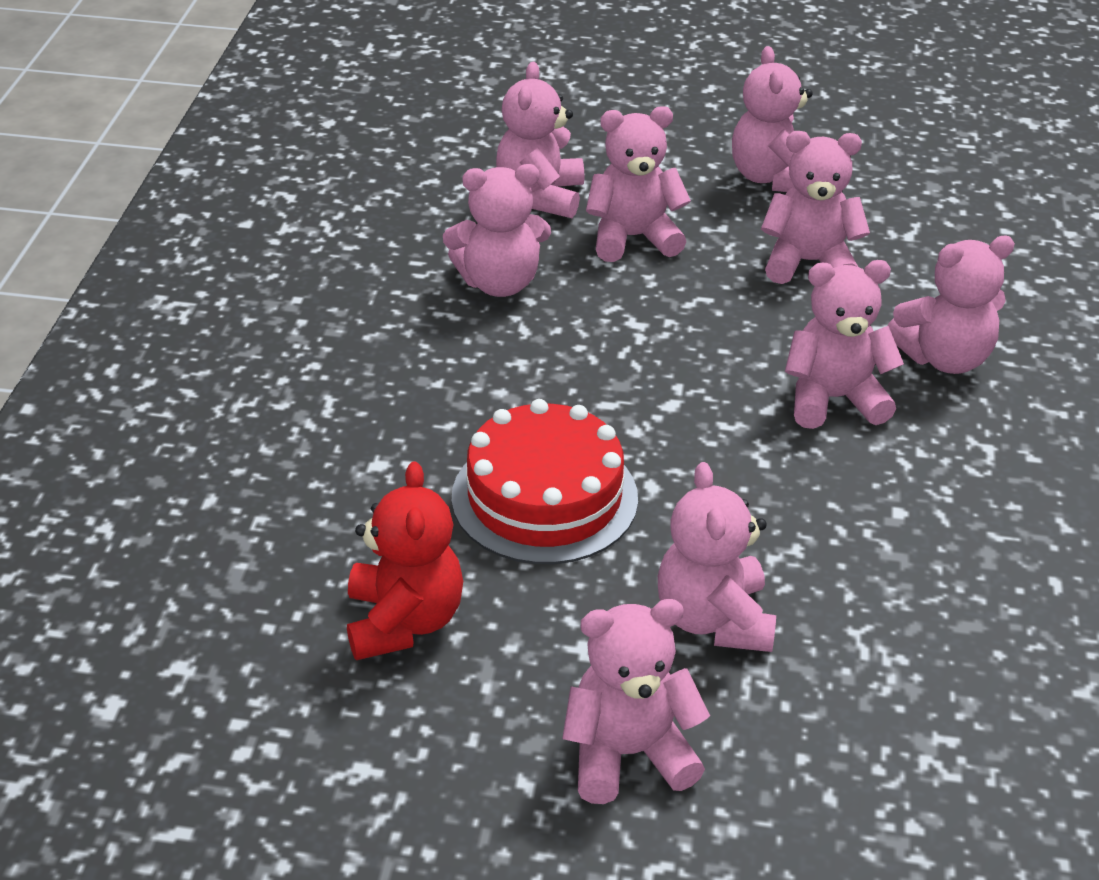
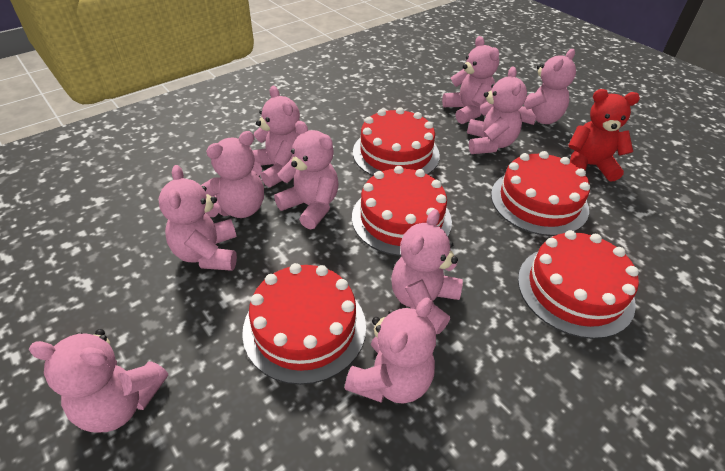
pink teddy bear: 9 -> 10
red cake: 1 -> 5

